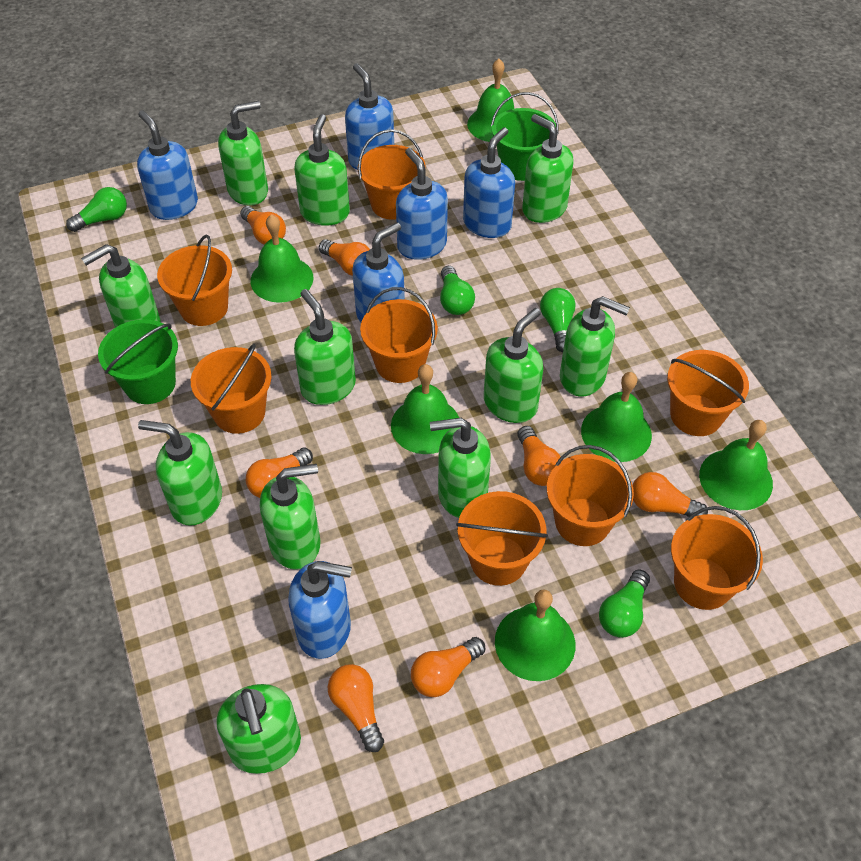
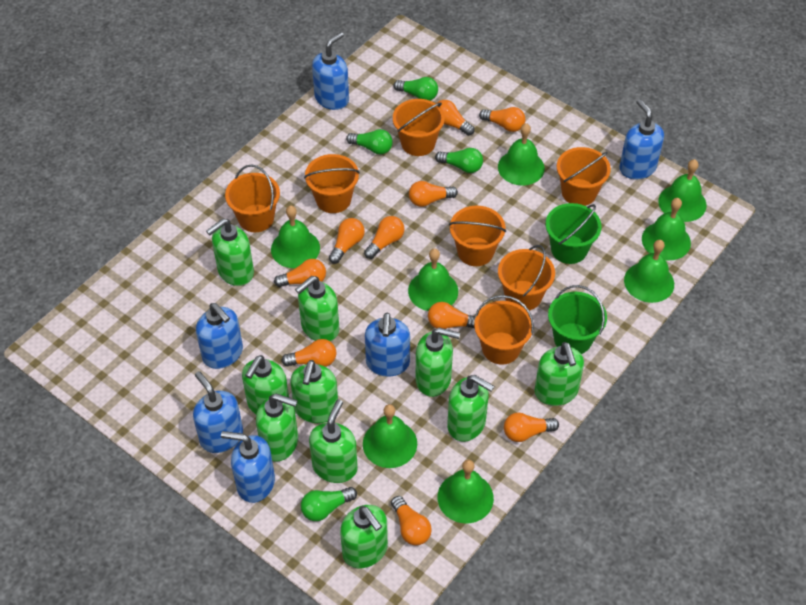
green bell: 6 -> 8
green soap dispenser: 11 -> 10
orange bucket: 8 -> 7
orange light bulb: 7 -> 10

